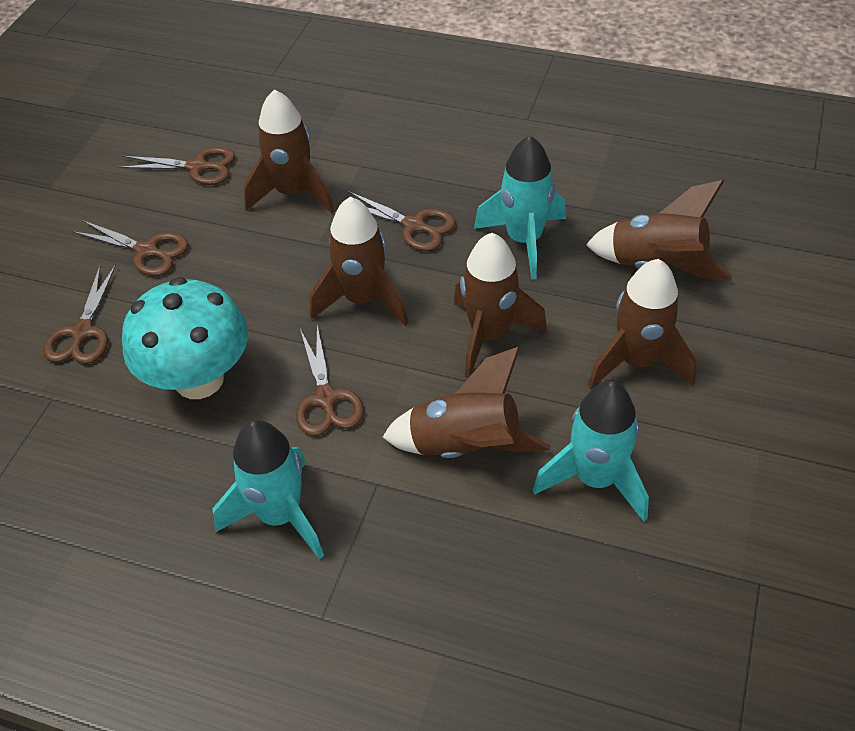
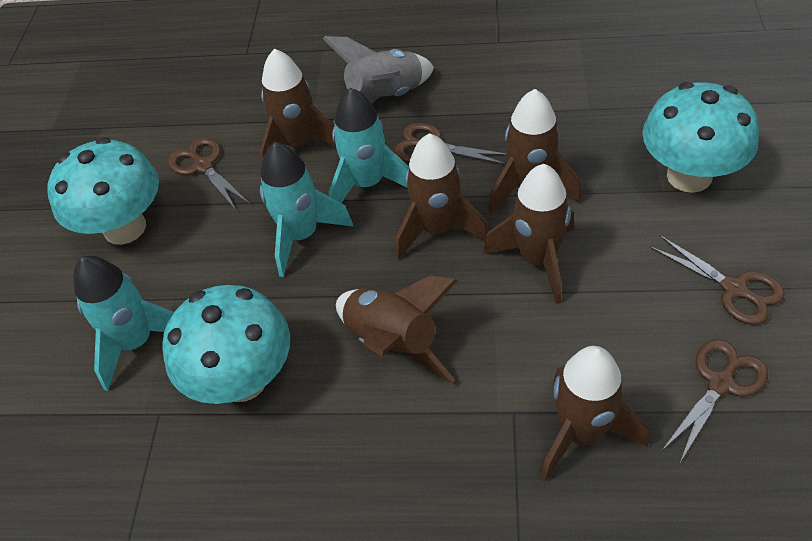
brown scissors: 5 -> 4
grey rocket: 0 -> 1
turquoise mushroom: 1 -> 3

